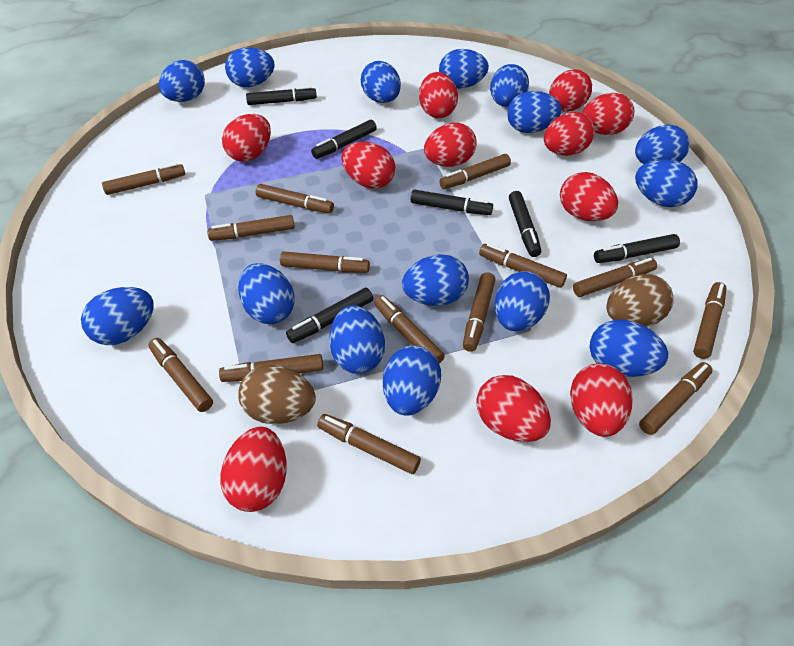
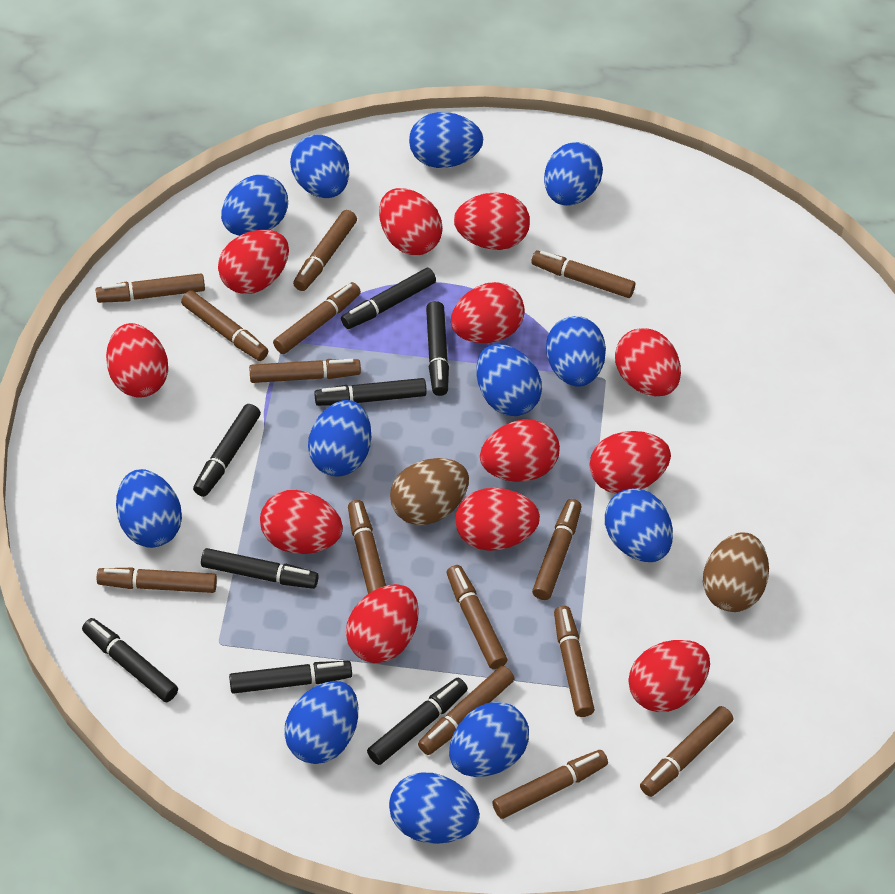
black marker: 6 -> 8
blue egg: 15 -> 12
red egg: 11 -> 12

